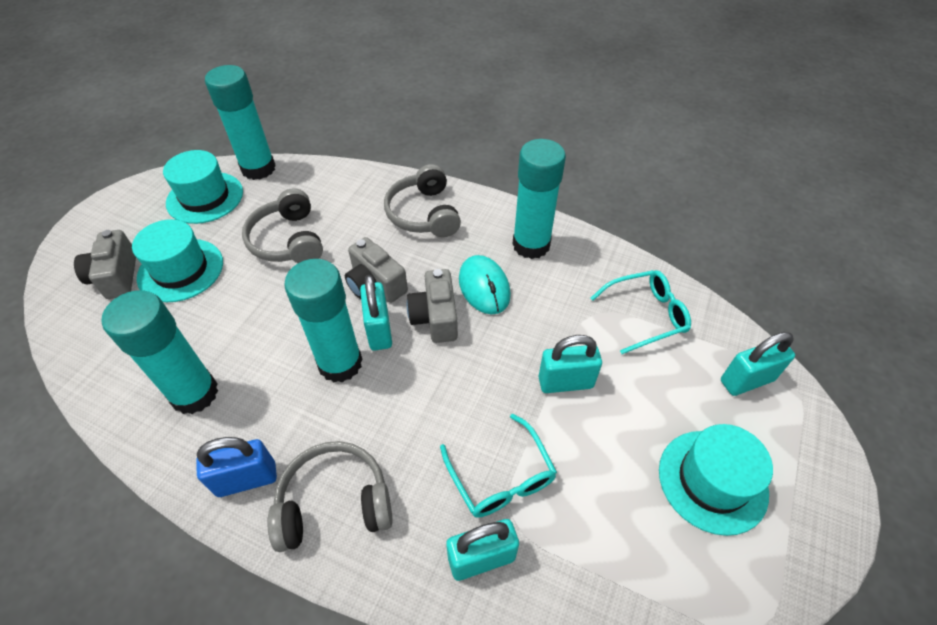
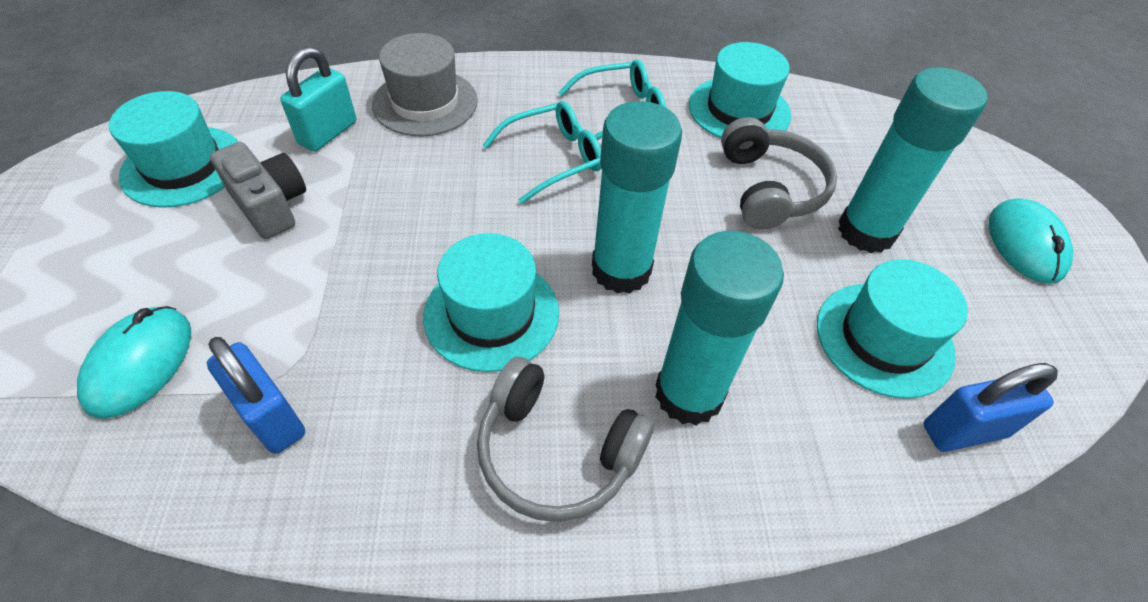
blue padlock: 1 -> 2
grey camera: 3 -> 1
grey hat: 0 -> 1
grey headphones: 3 -> 2
turquoise glue stick: 4 -> 3
turquoise hat: 3 -> 4
turquoise mouse: 1 -> 2
turquoise padlock: 4 -> 1

